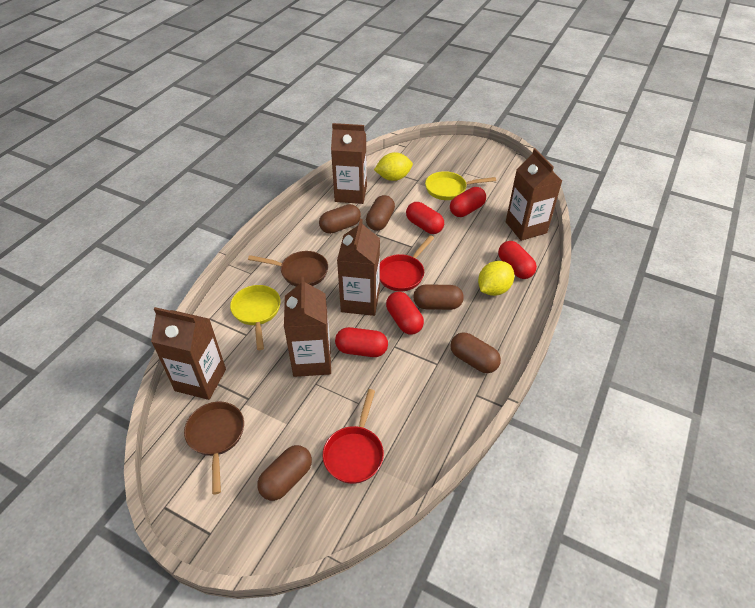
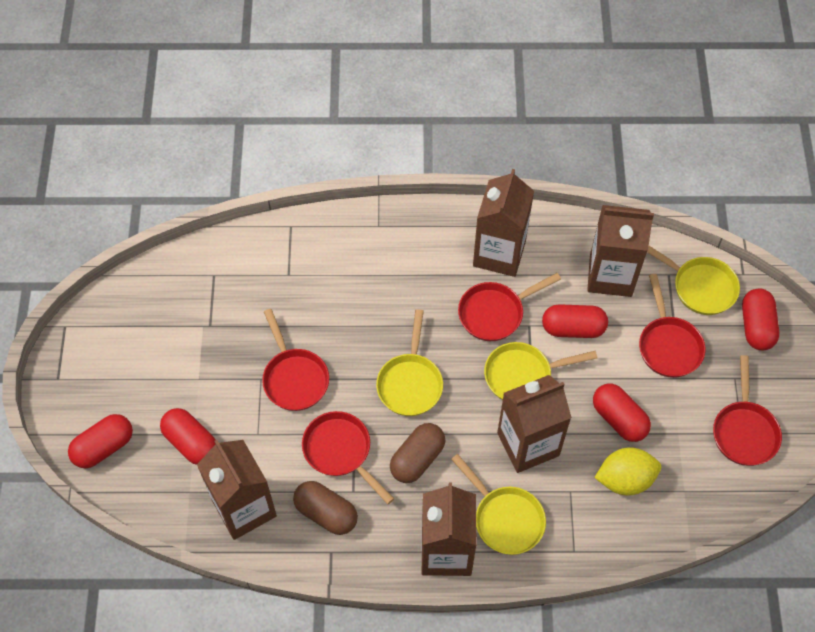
brown capsule: 5 -> 2
brown pan: 2 -> 0
red pan: 2 -> 5
yellow lemon: 2 -> 1
yellow pan: 2 -> 4

